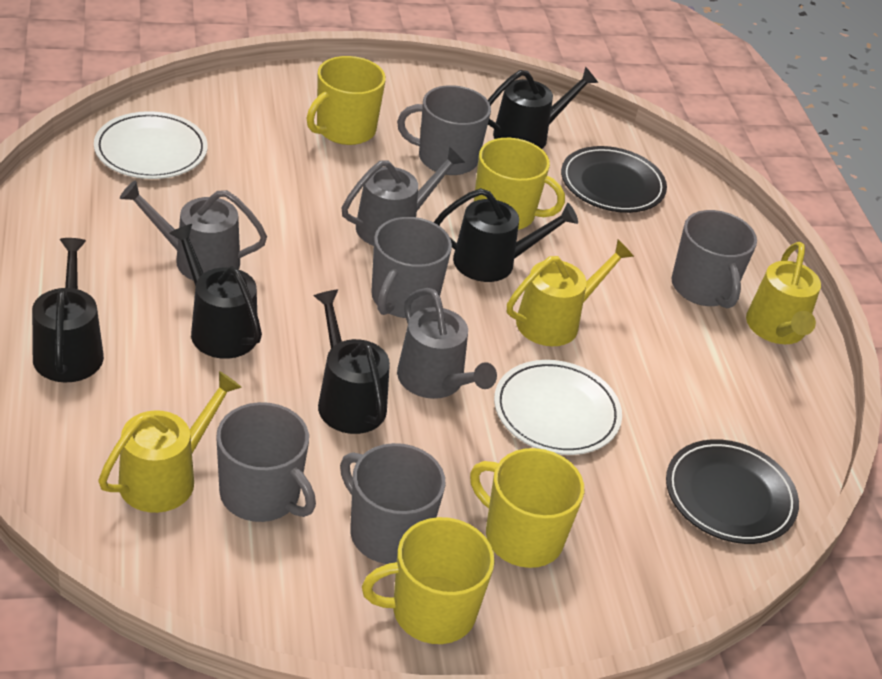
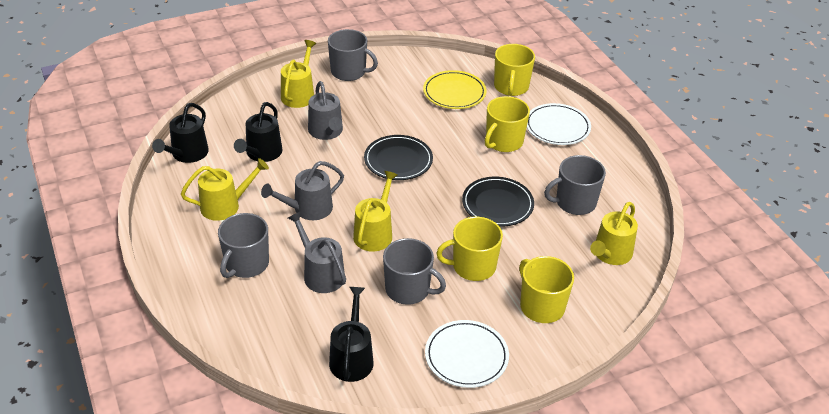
black watering can: 5 -> 3
grey mug: 5 -> 4
yellow plate: 0 -> 1
yellow watering can: 3 -> 4

